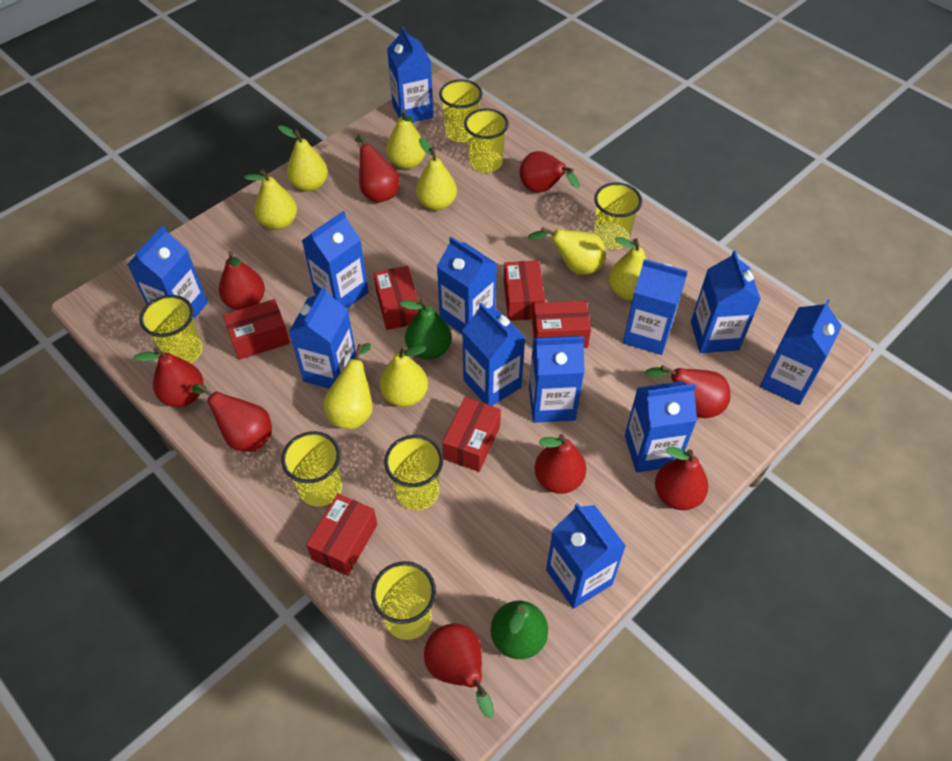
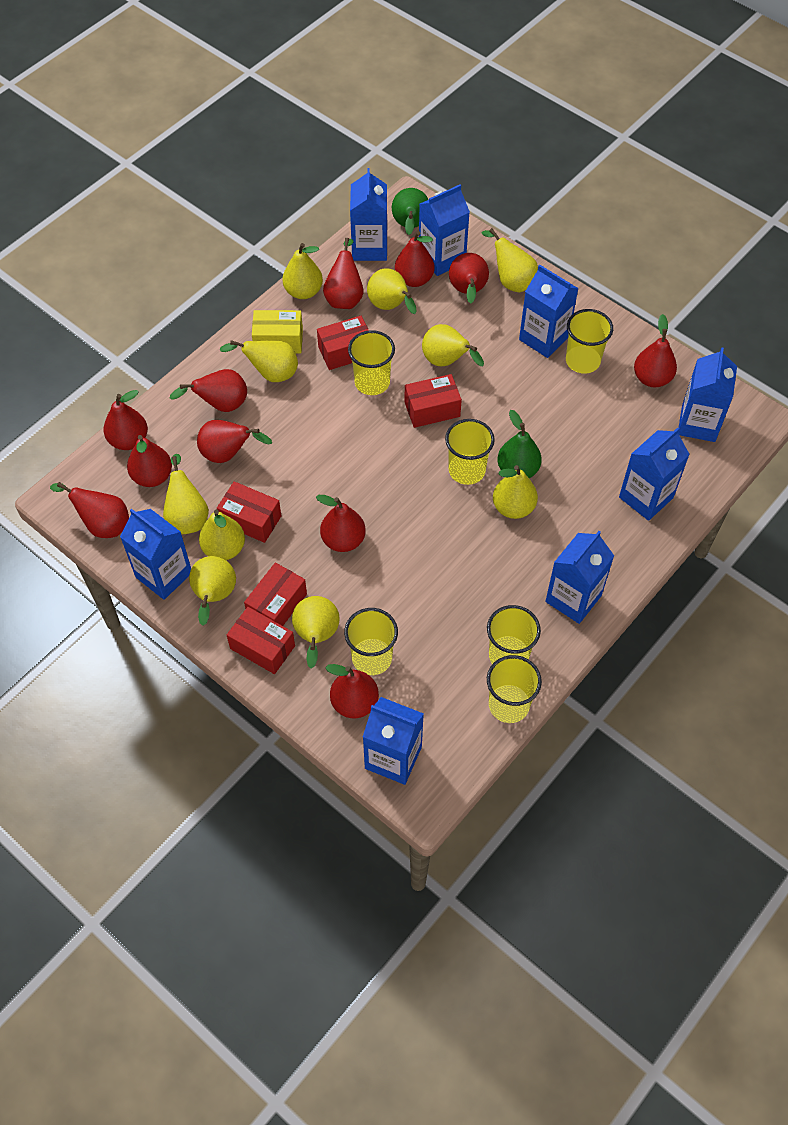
blue carton: 12 -> 8
red box: 6 -> 5
red pear: 9 -> 11
yellow box: 0 -> 1
yellow cup: 7 -> 6
yellow pear: 8 -> 10

